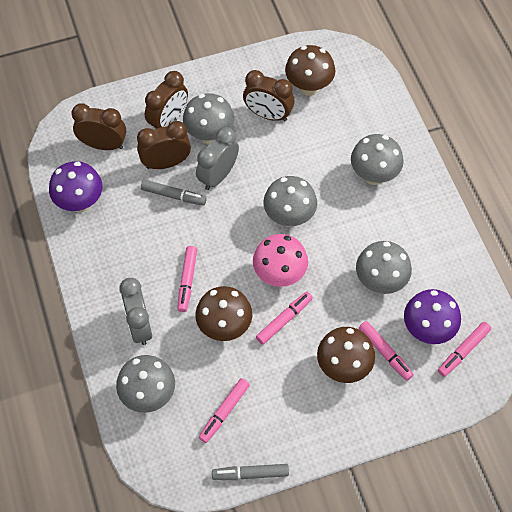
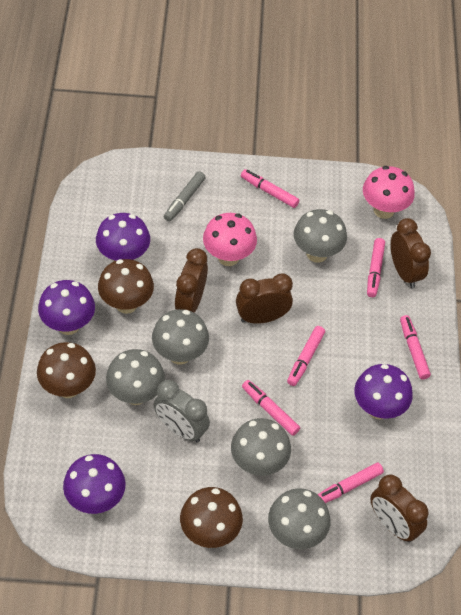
grey clock: 2 -> 1
grey marker: 2 -> 1
pink marker: 5 -> 6
pink mushroom: 1 -> 2
purple mushroom: 2 -> 4

